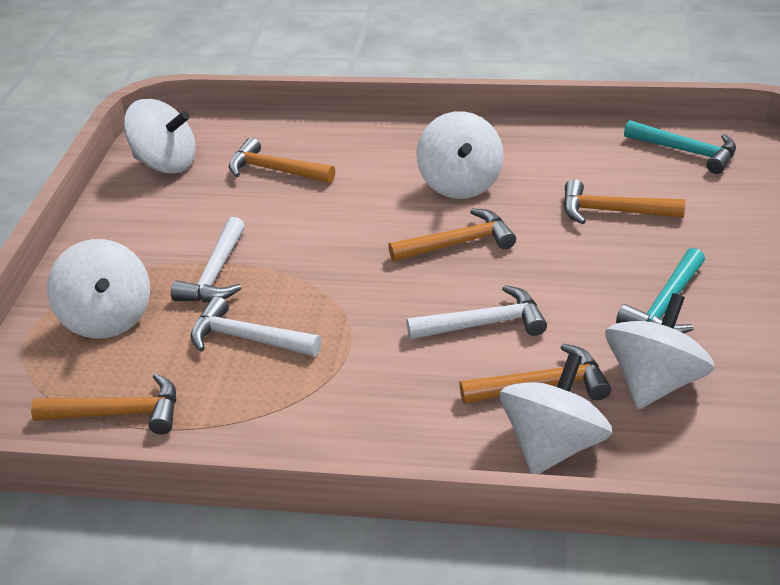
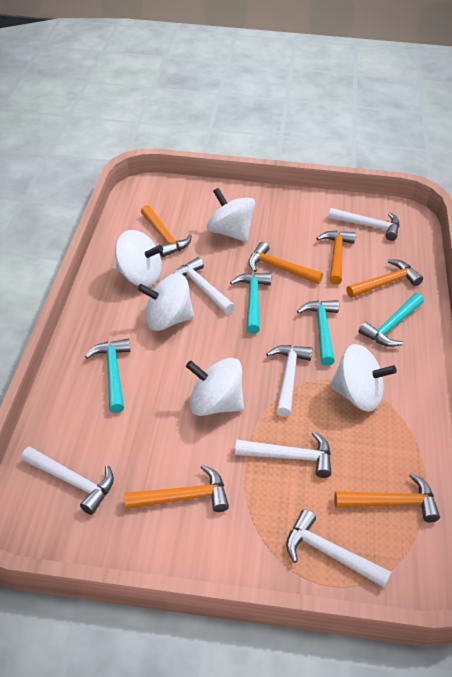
orange hammer: 5 -> 6
turquoise hammer: 2 -> 4
white hammer: 3 -> 6

